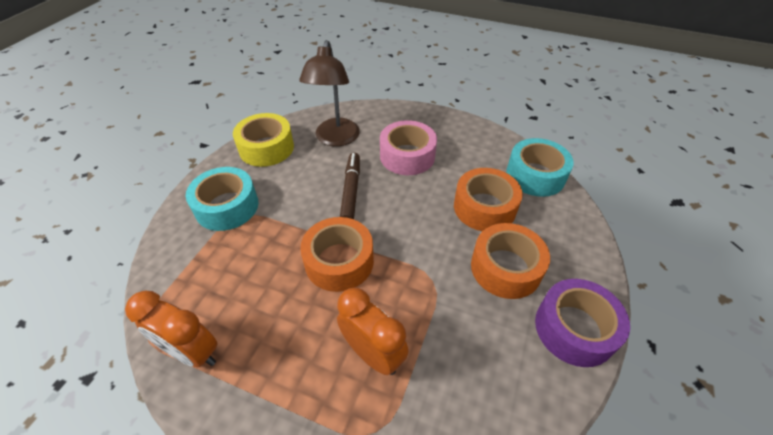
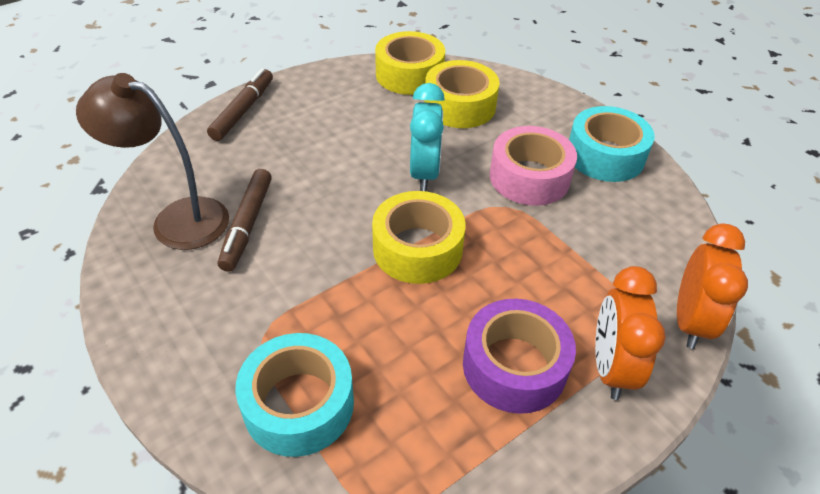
brown marker: 1 -> 2
orange tape: 3 -> 0
turquoise clock: 0 -> 1
yellow tape: 1 -> 3

